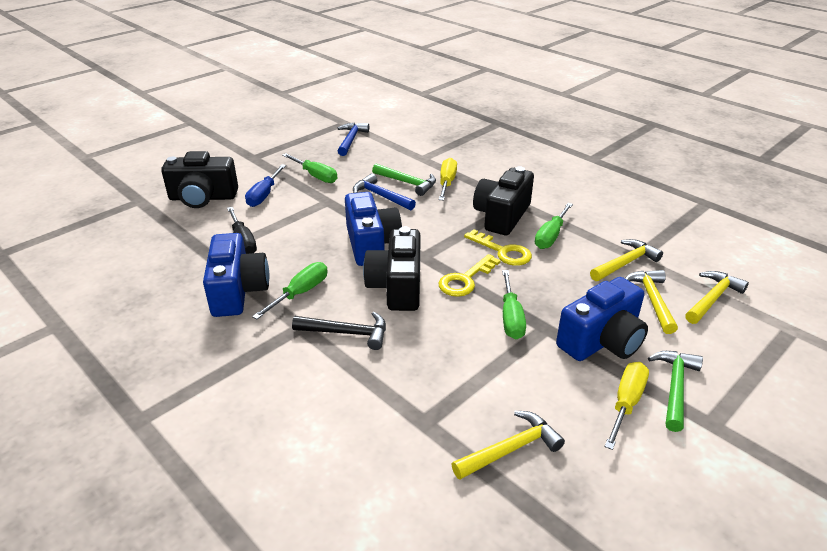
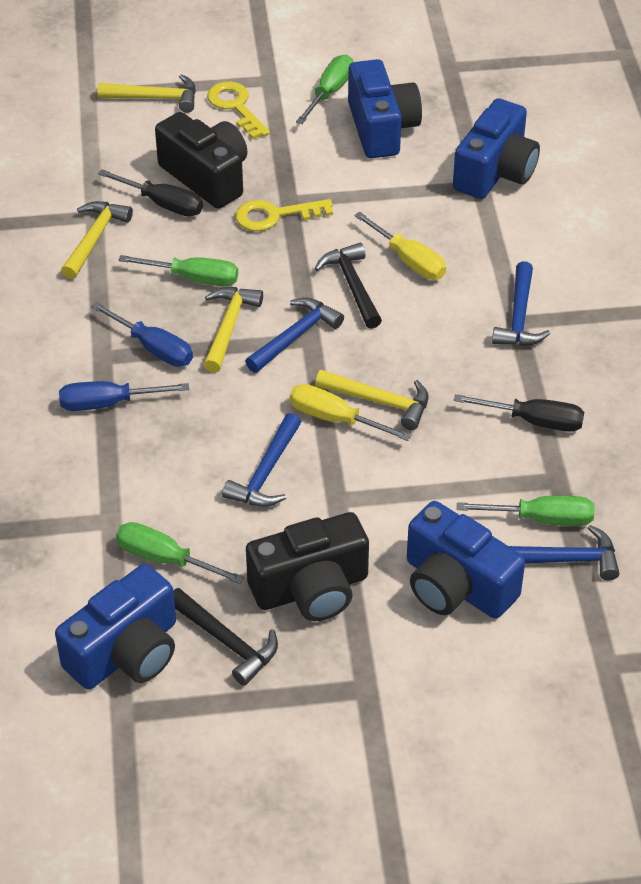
black camera: 3 -> 2
black hammer: 1 -> 2
black screwdriver: 1 -> 2
blue camera: 3 -> 4
blue hammer: 2 -> 4
blue screwdriver: 1 -> 2
green hammer: 2 -> 0

